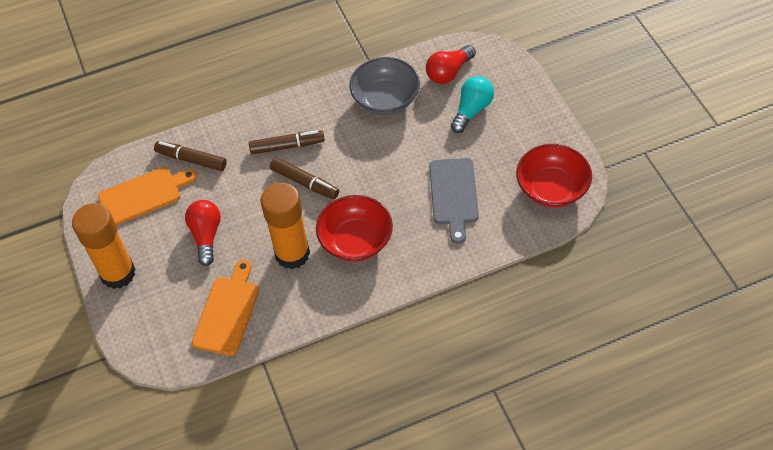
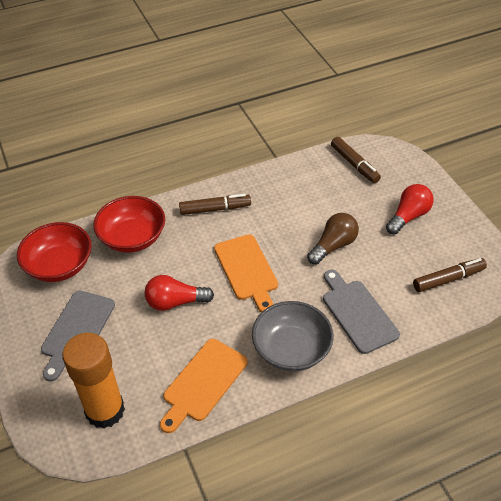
brown light bulb: 0 -> 1
grey cutting board: 1 -> 2
orange glue stick: 2 -> 1
turquoise light bulb: 1 -> 0

